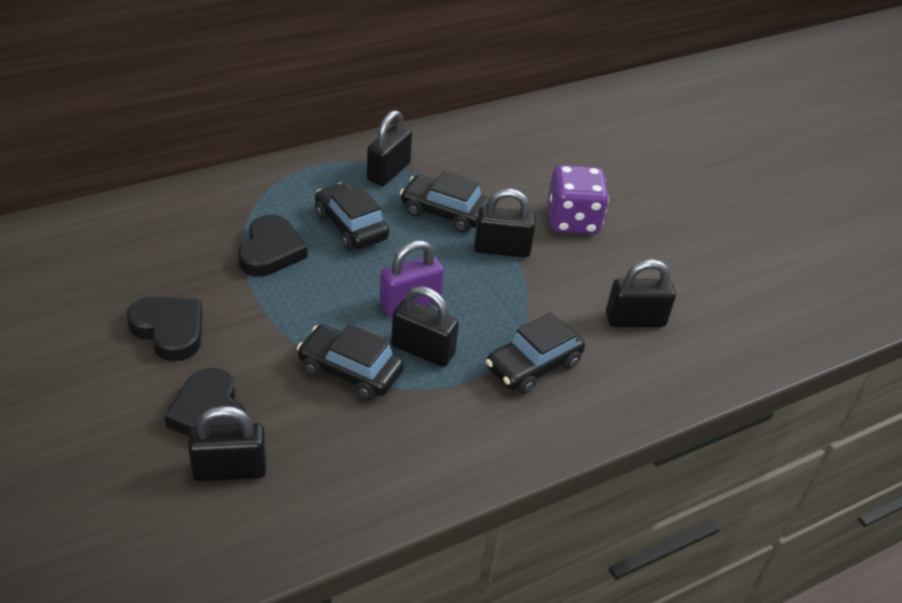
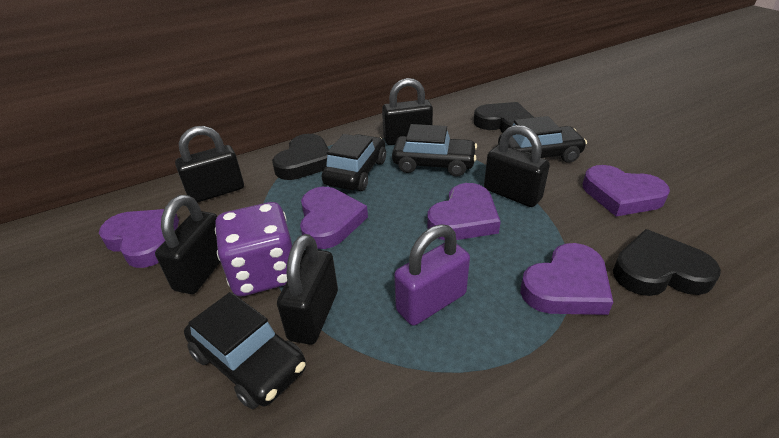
purple heart: 0 -> 5

